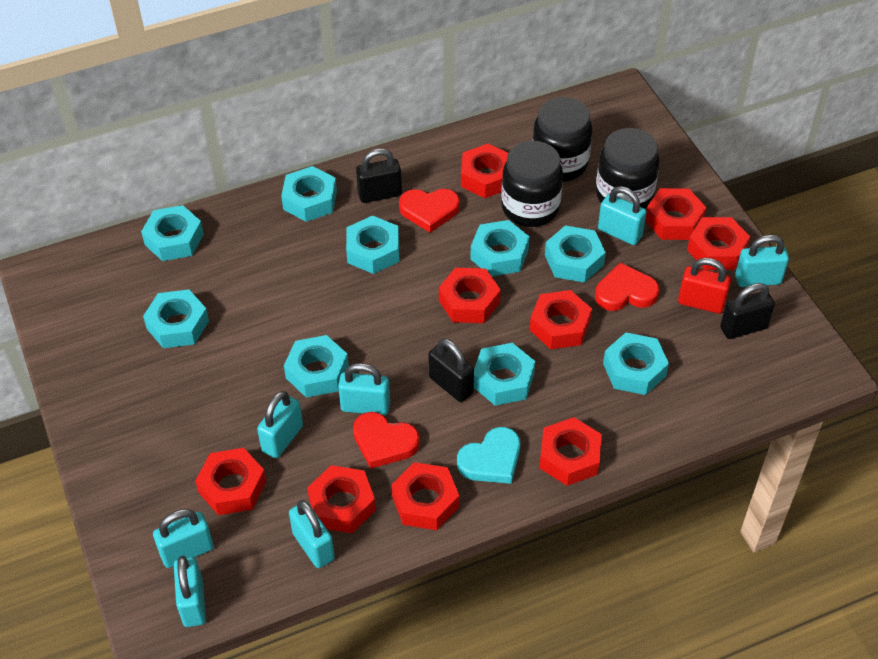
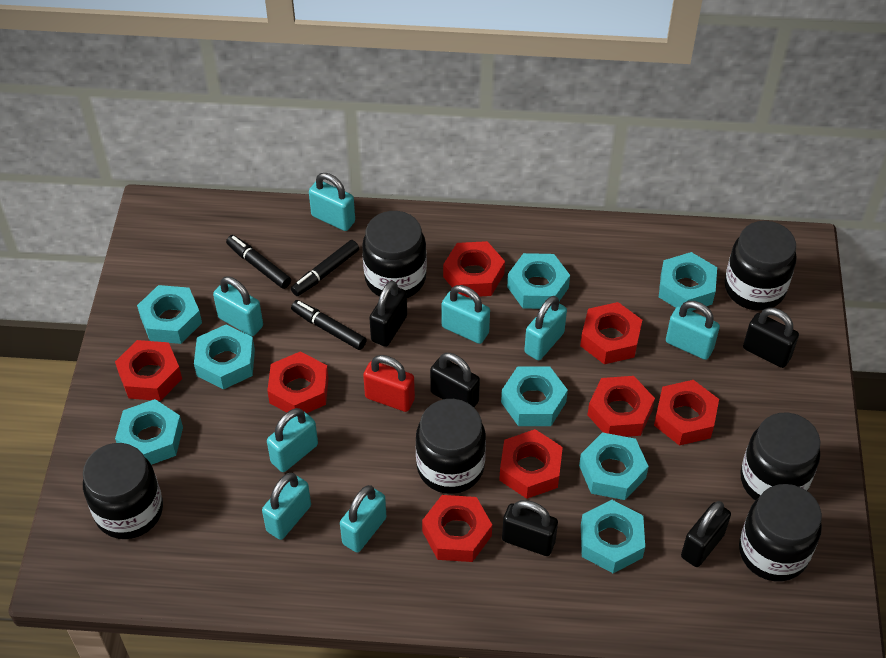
black jar: 3 -> 6
black marker: 0 -> 3
black padlock: 3 -> 5
red heart: 3 -> 0
red nut: 9 -> 8
turquoise heart: 1 -> 0
turquoise nut: 9 -> 8
turquoise padlock: 7 -> 8

